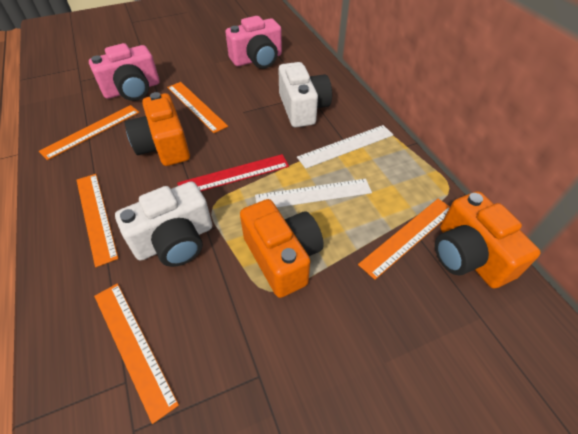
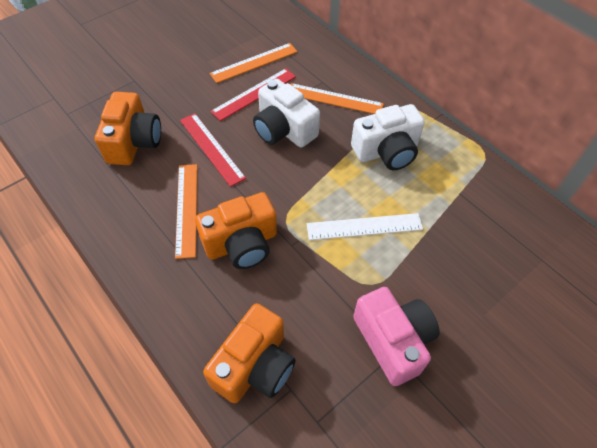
orange ruler: 5 -> 3
pink camera: 2 -> 1
red ruler: 1 -> 2
white ruler: 2 -> 1

